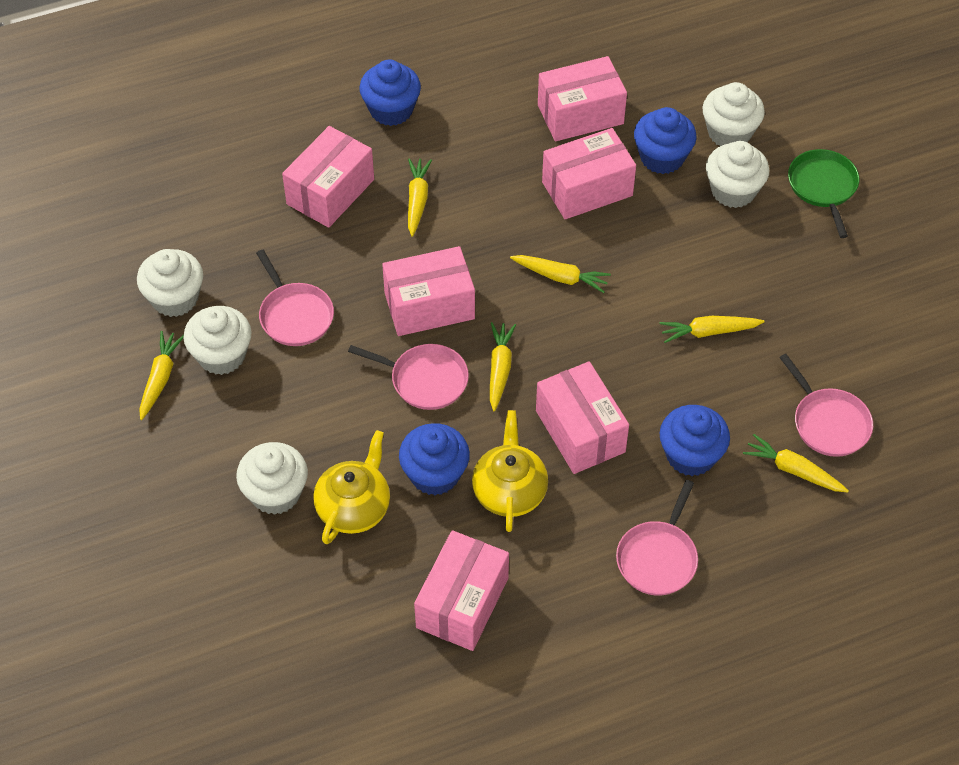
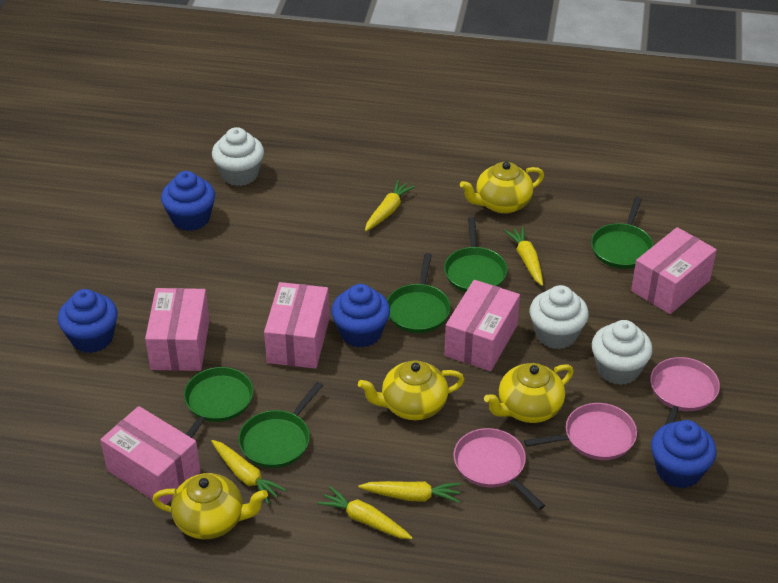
green pan: 1 -> 5
pink box: 6 -> 5
pink pan: 4 -> 3
white cupcake: 5 -> 3
yellow carrot: 6 -> 5
yellow teapot: 2 -> 4

